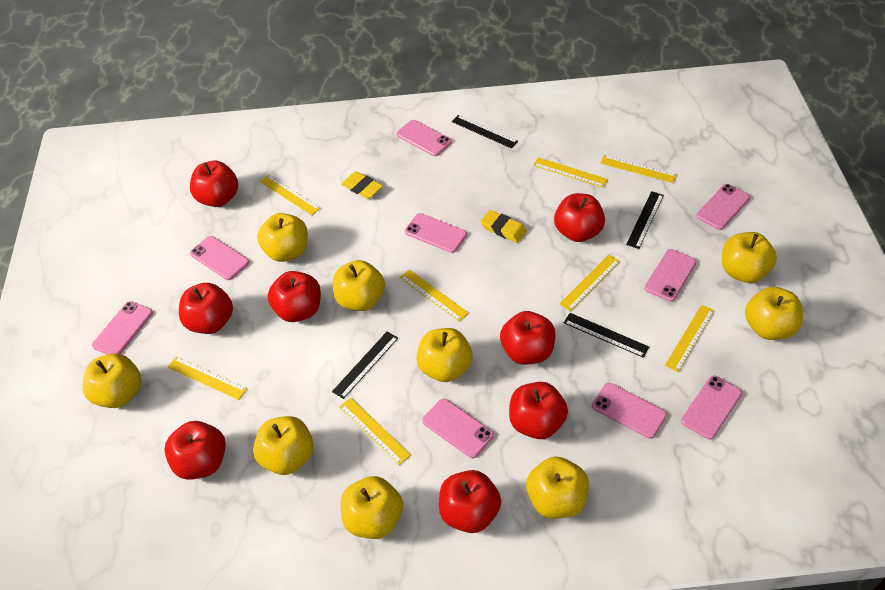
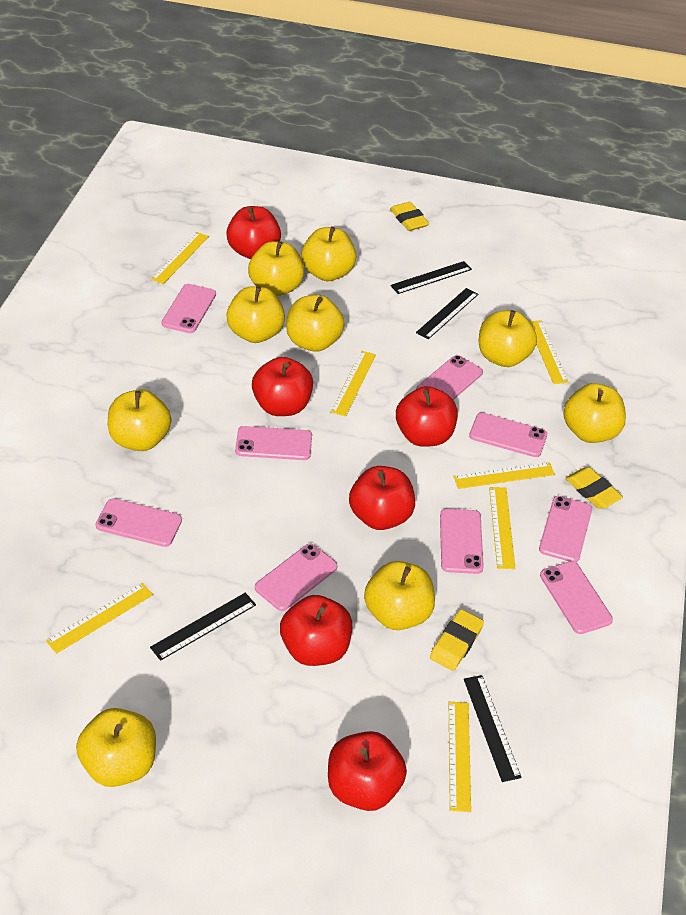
red apple: 8 -> 6
yellow eraser: 2 -> 3
yellow ruler: 8 -> 7

